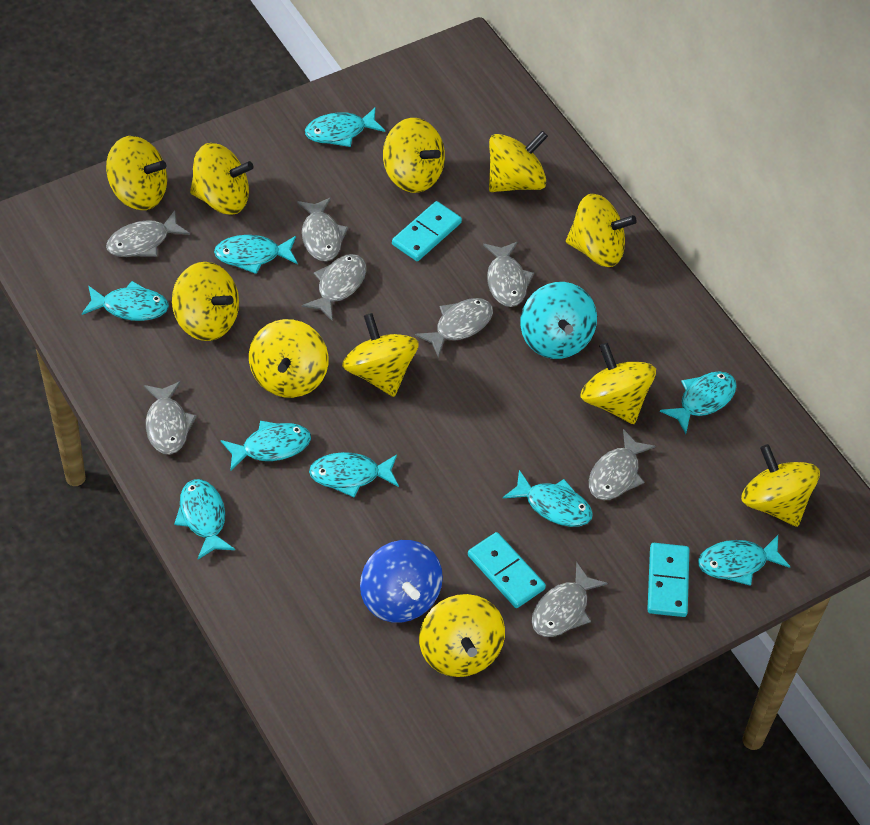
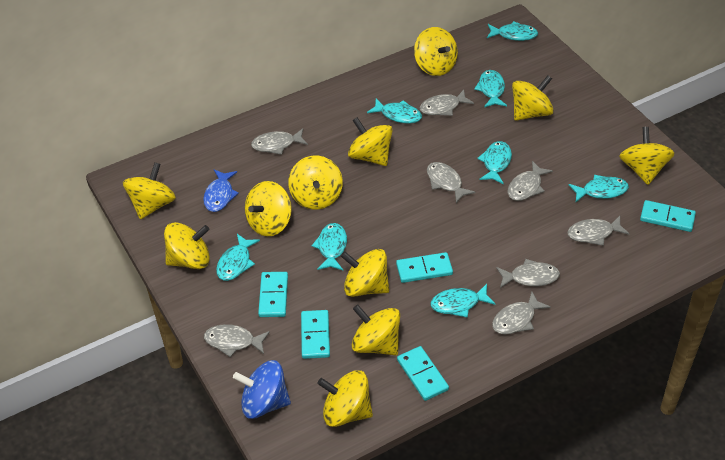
blue fish: 0 -> 1
turquoise domino: 3 -> 5
turquoise fish: 9 -> 8
turquoise spinning top: 1 -> 0

